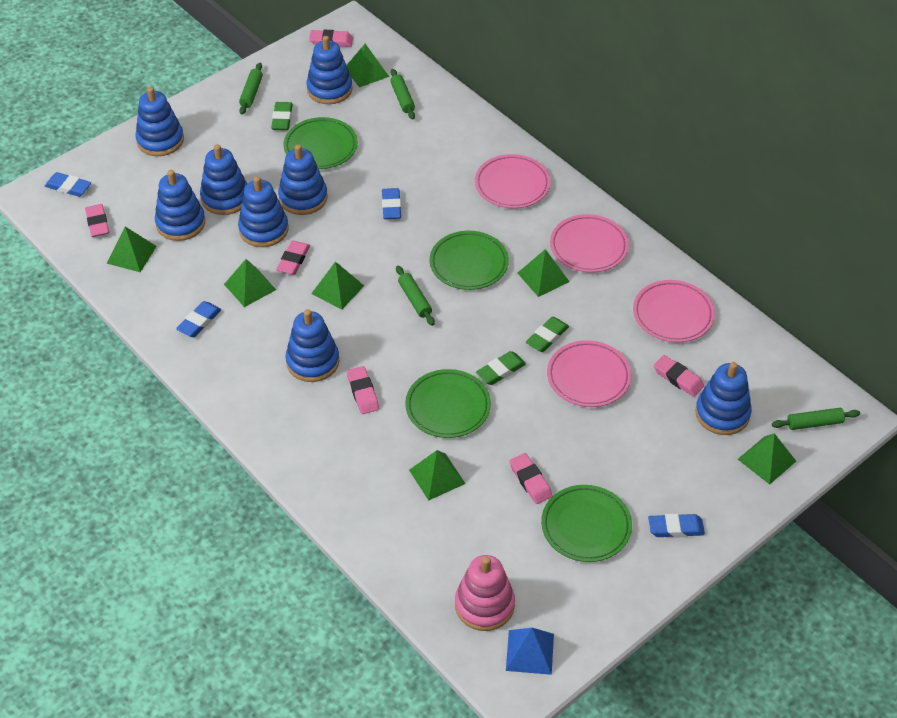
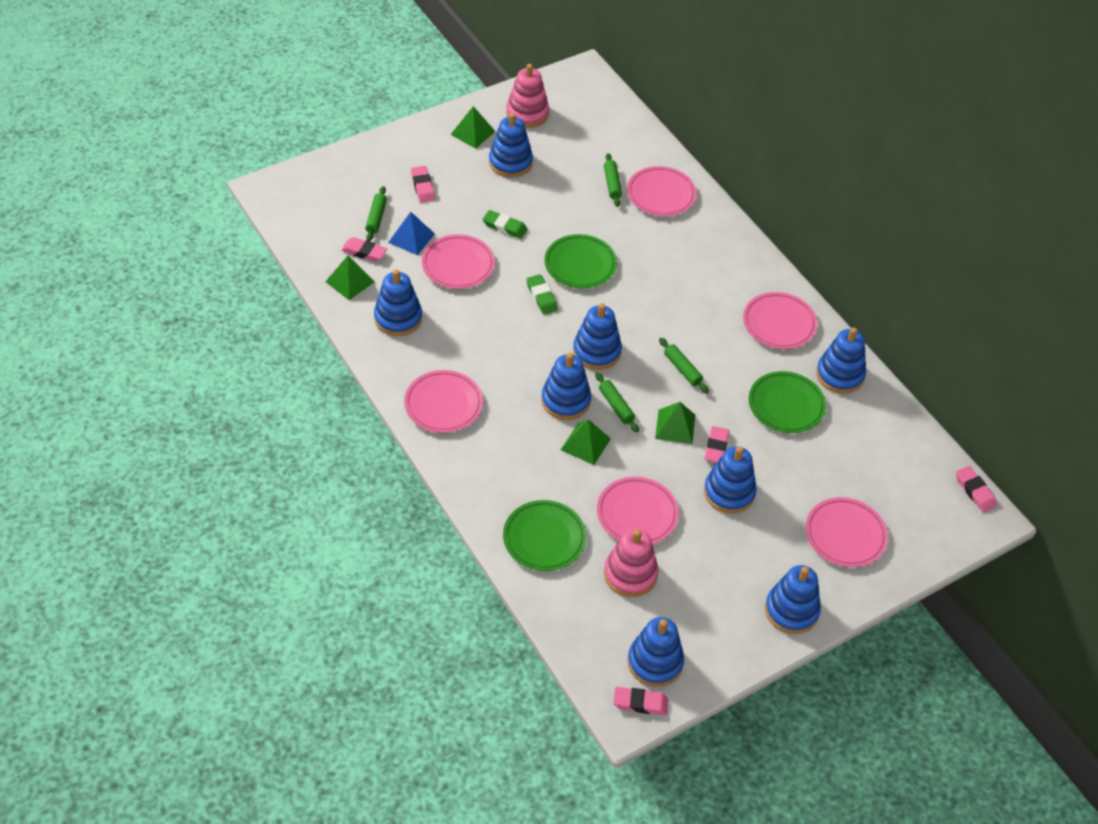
blue eraser: 4 -> 0
green eraser: 3 -> 2
green plate: 4 -> 3
green pyramid: 7 -> 4
pink eraser: 6 -> 5
pink plate: 4 -> 6
pink stacking toy: 1 -> 2

